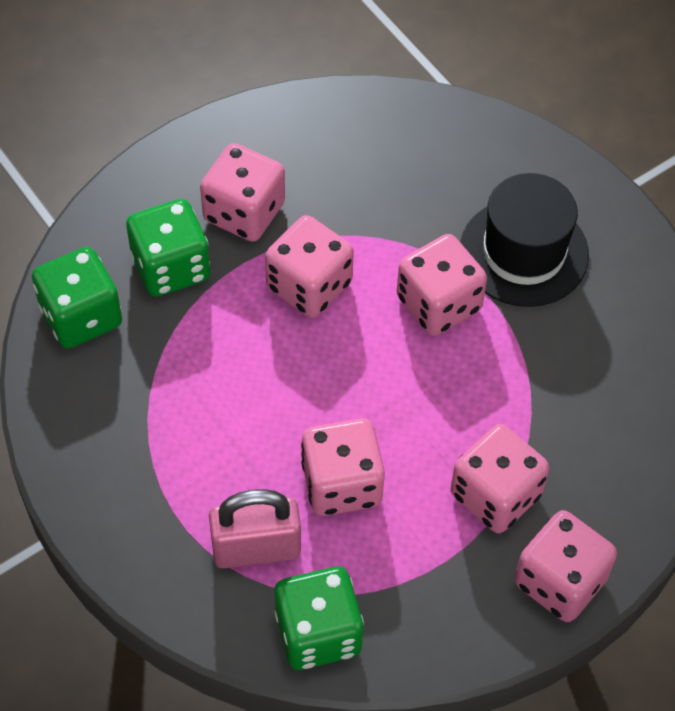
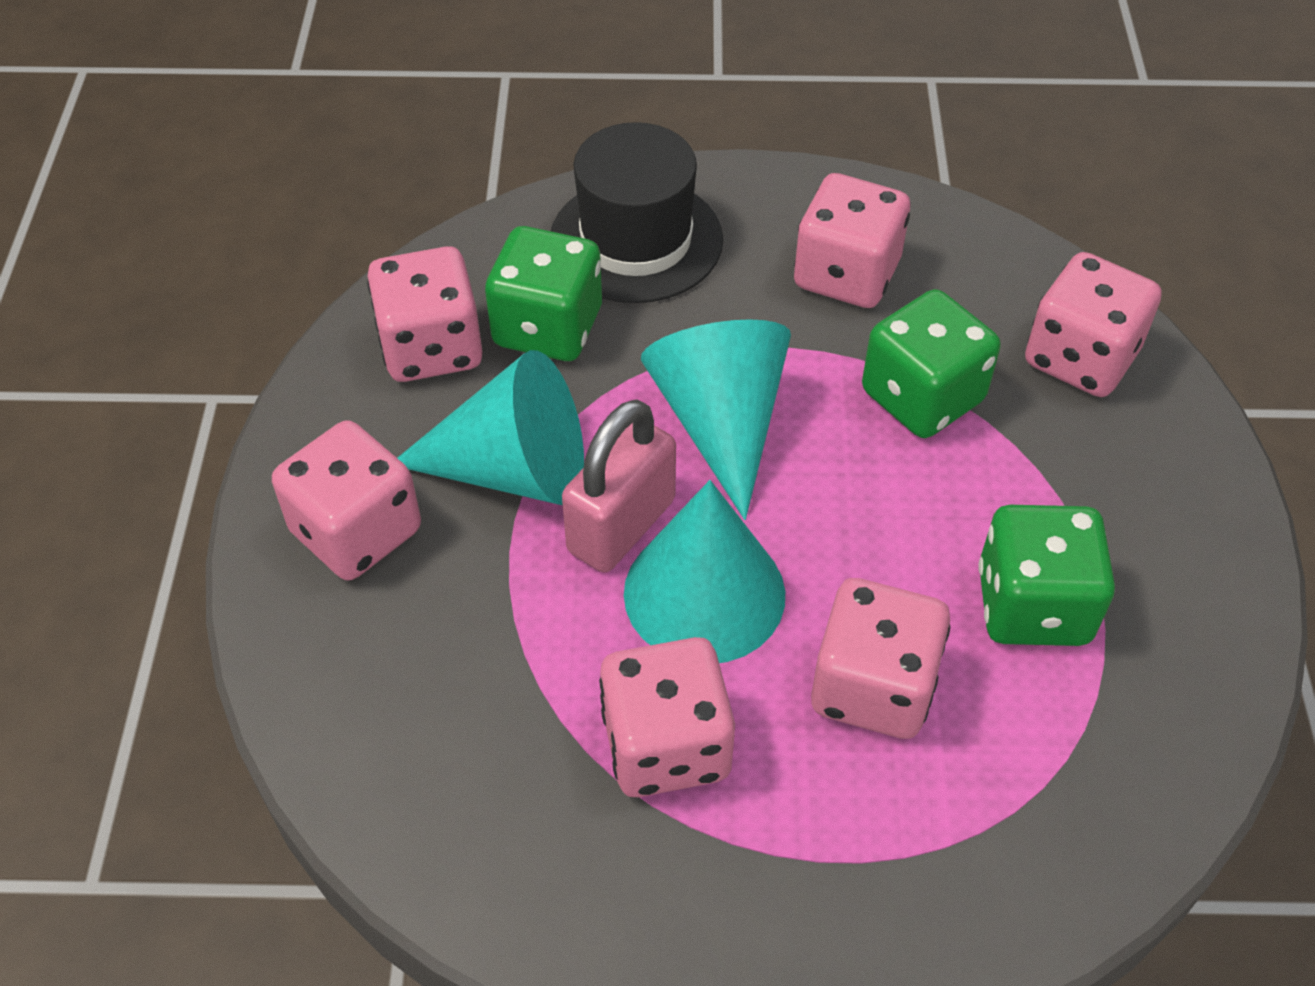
turquoise cone: 0 -> 3

